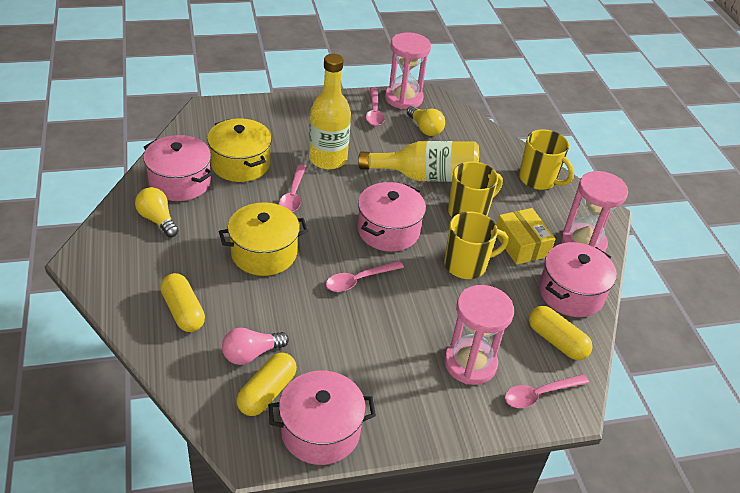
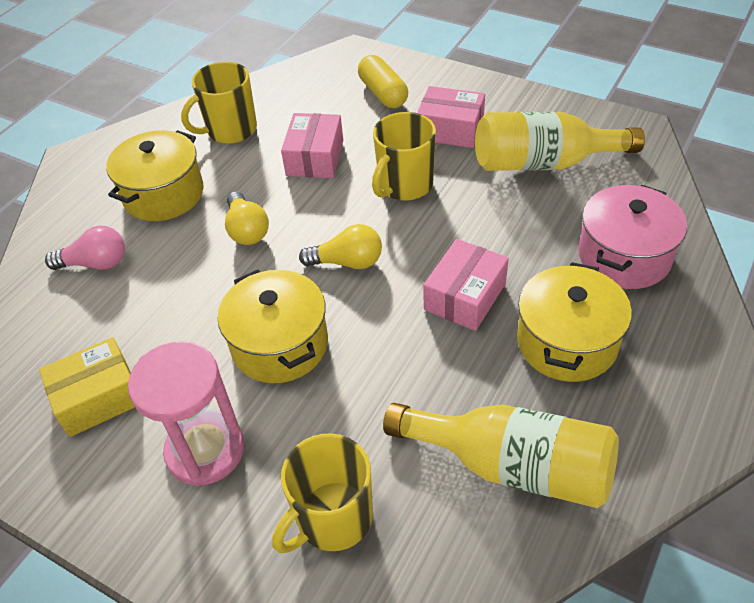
pink box: 0 -> 3
pink hourglass: 3 -> 1
pink pot: 4 -> 1
pink spoon: 4 -> 0
yellow capsule: 3 -> 1
yellow pot: 2 -> 3

